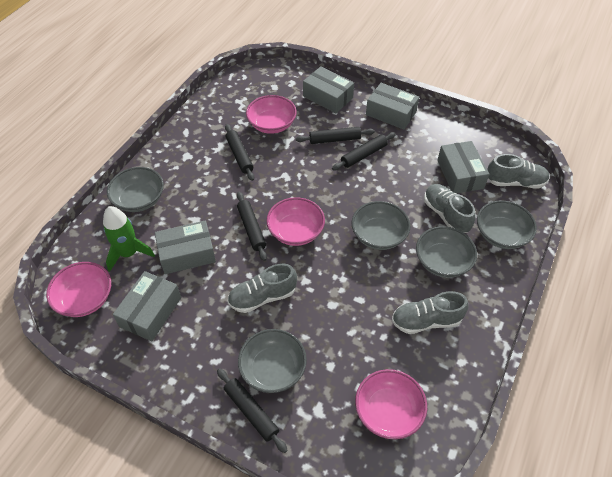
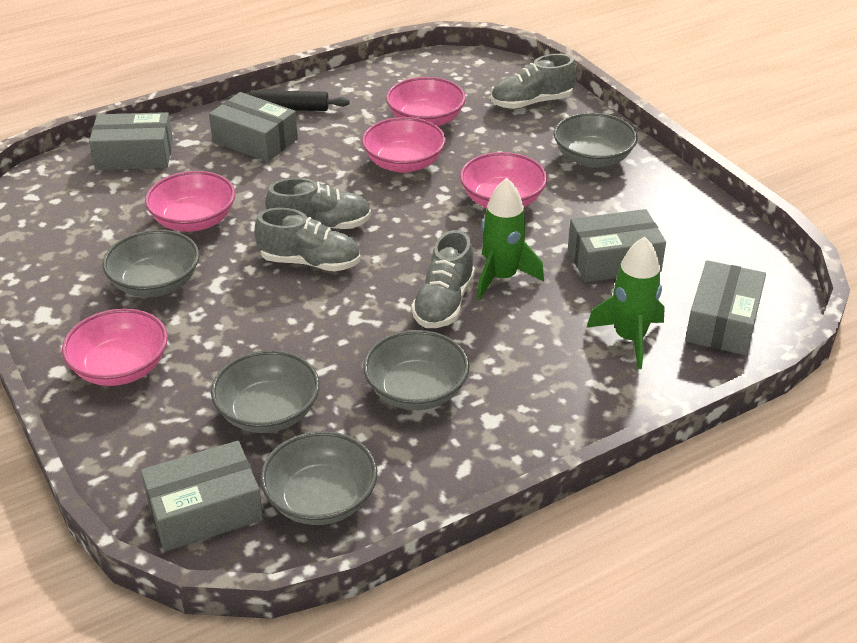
black rolling pin: 5 -> 1
green rocket: 1 -> 2
pink bowl: 4 -> 5

